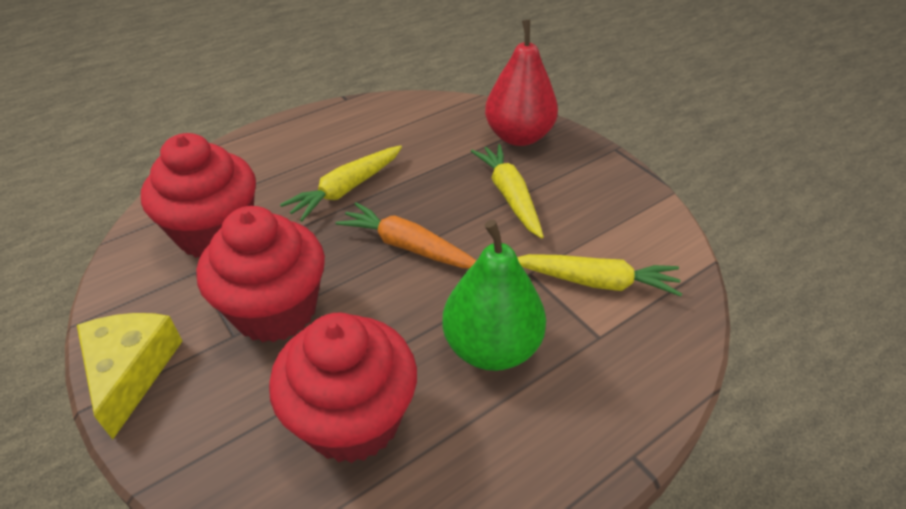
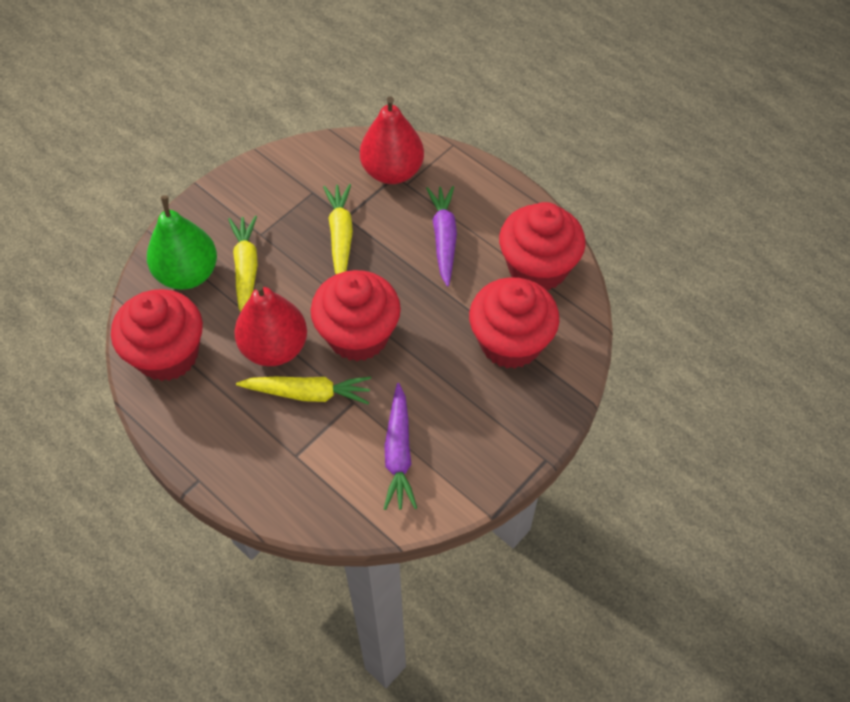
orange carrot: 1 -> 0
purple carrot: 0 -> 2
red cupcake: 3 -> 4
red pear: 1 -> 2
yellow cheese: 1 -> 0

